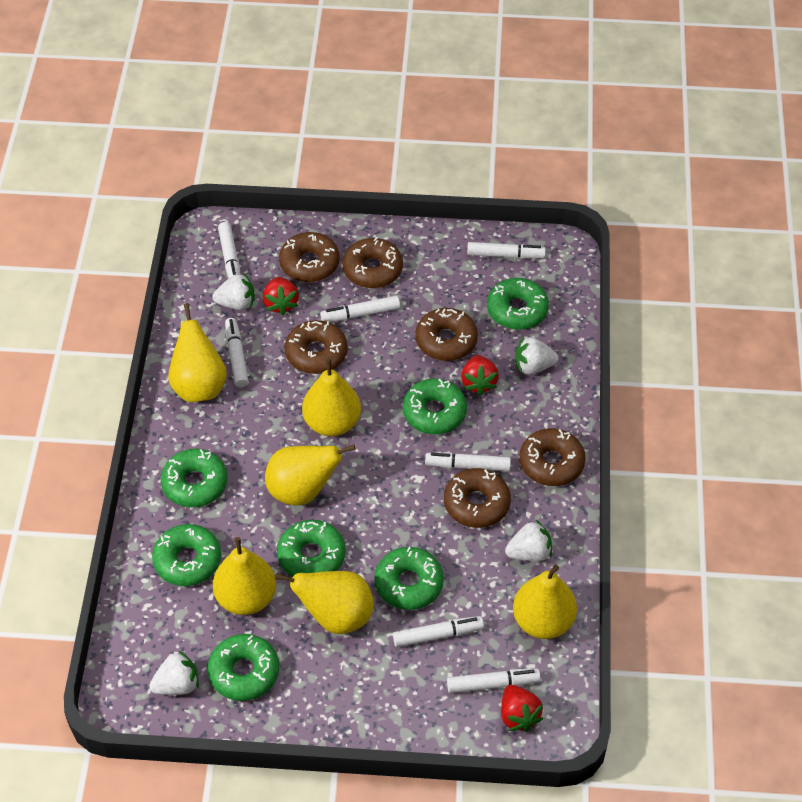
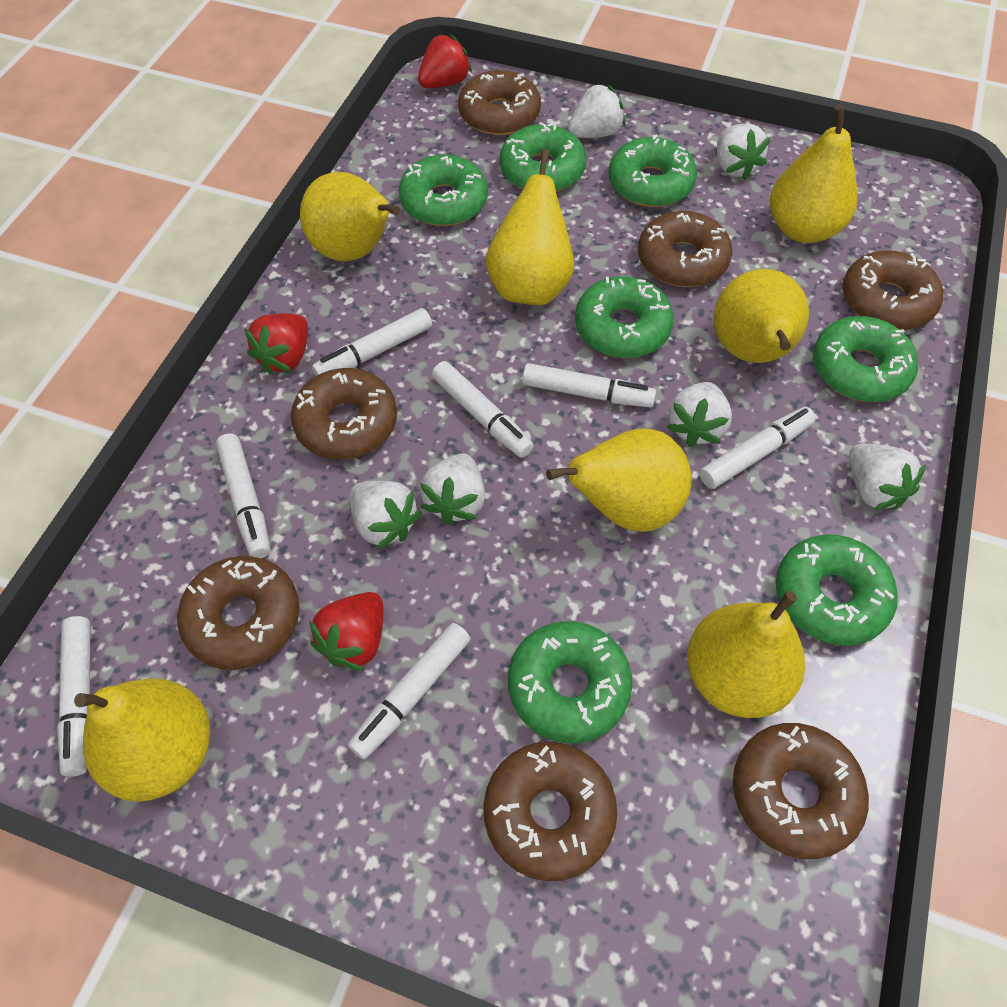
brown donut: 6 -> 7
white strawberry: 4 -> 6
yellow pear: 6 -> 7

